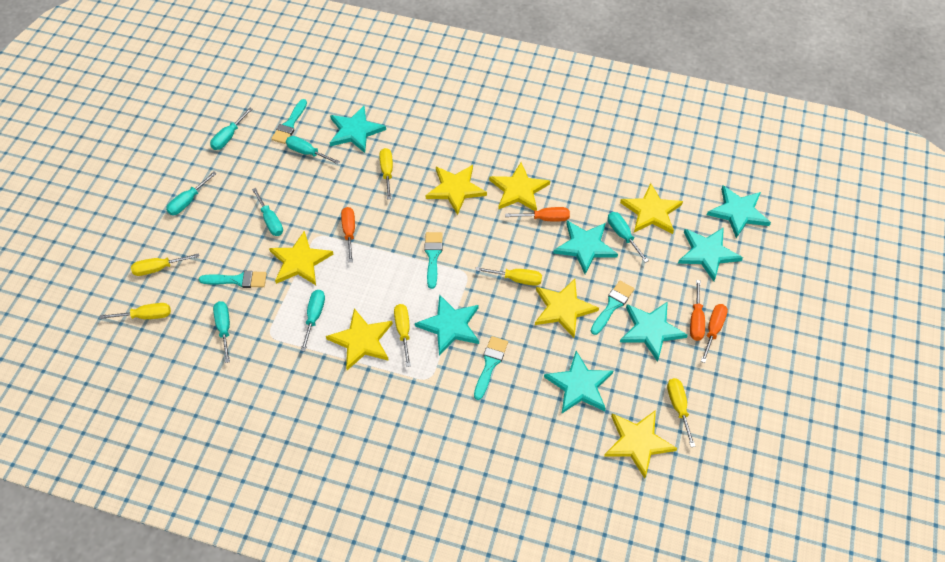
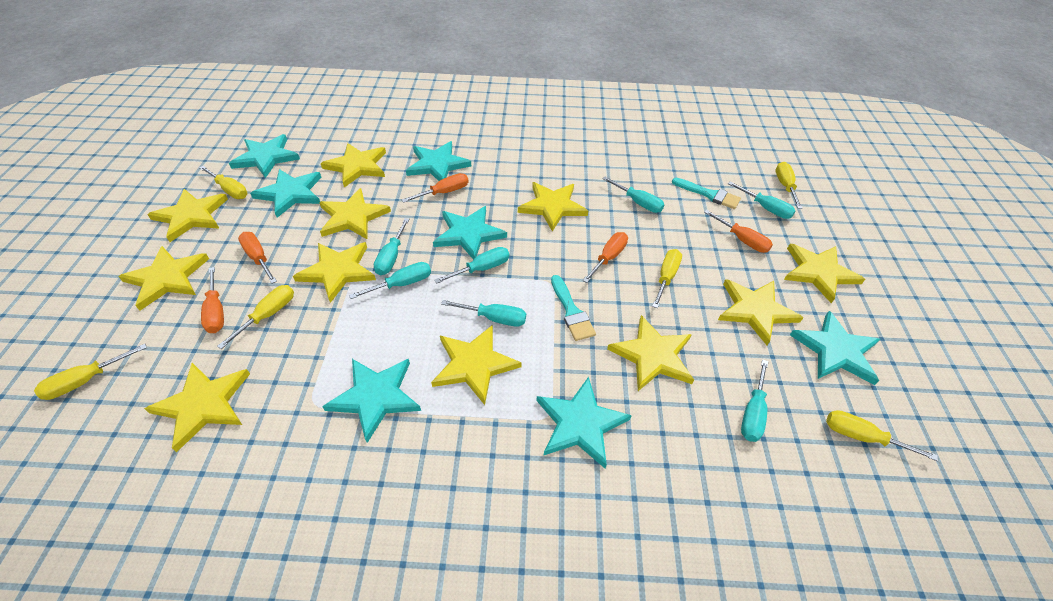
orange screwdriver: 4 -> 5
turquoise brush: 5 -> 2
yellow star: 7 -> 11

